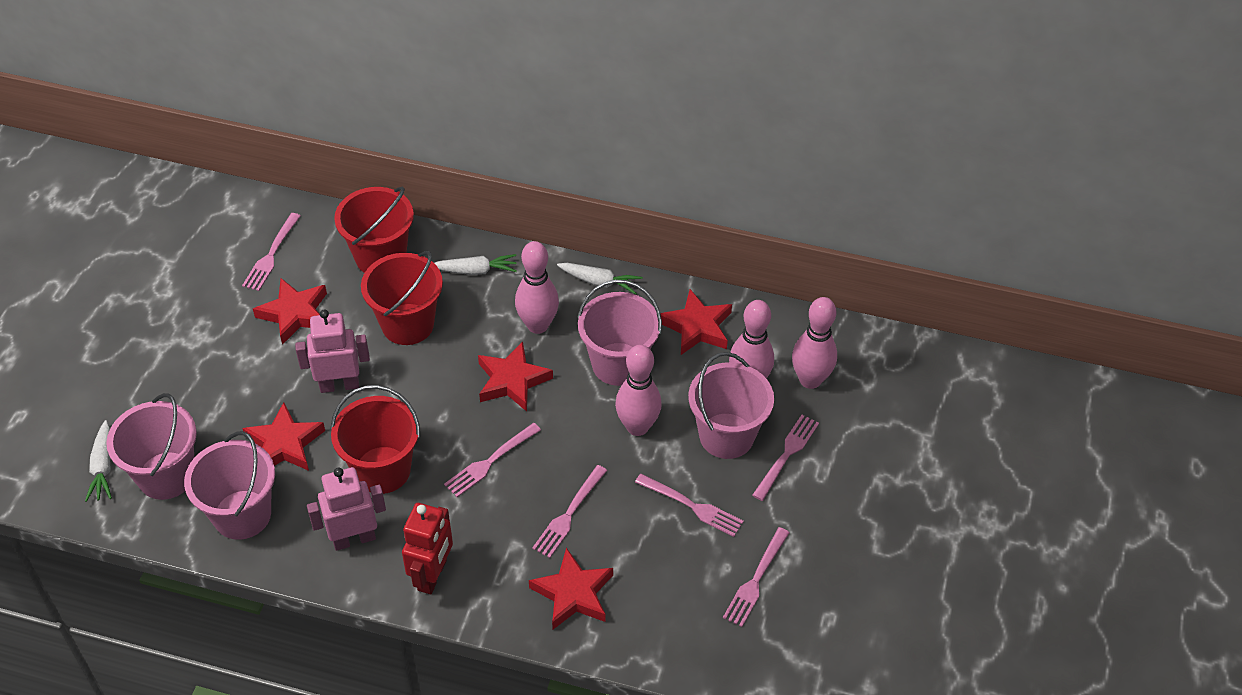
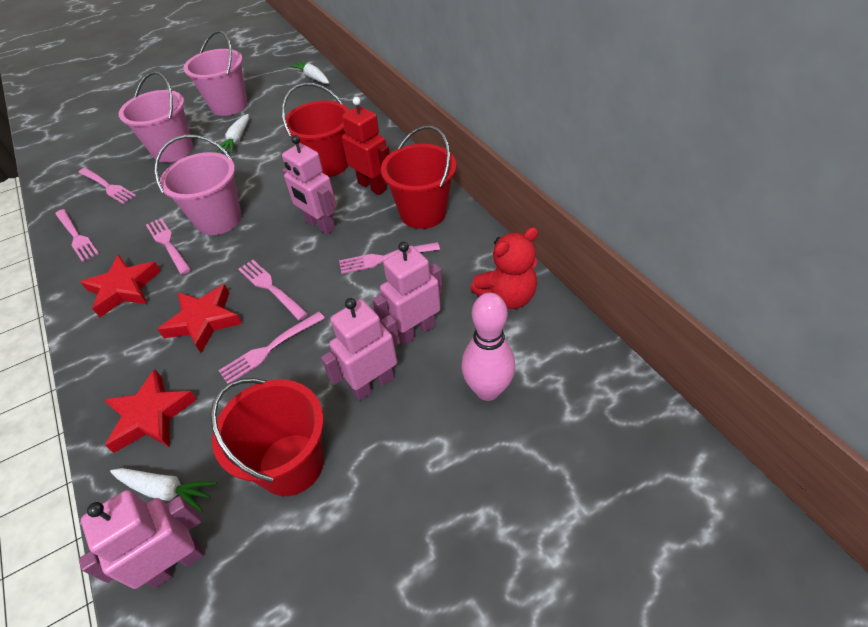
pink bowling pin: 4 -> 1
pink bucket: 4 -> 3
pink robot: 2 -> 4
red star: 5 -> 3
red teddy bear: 0 -> 1

